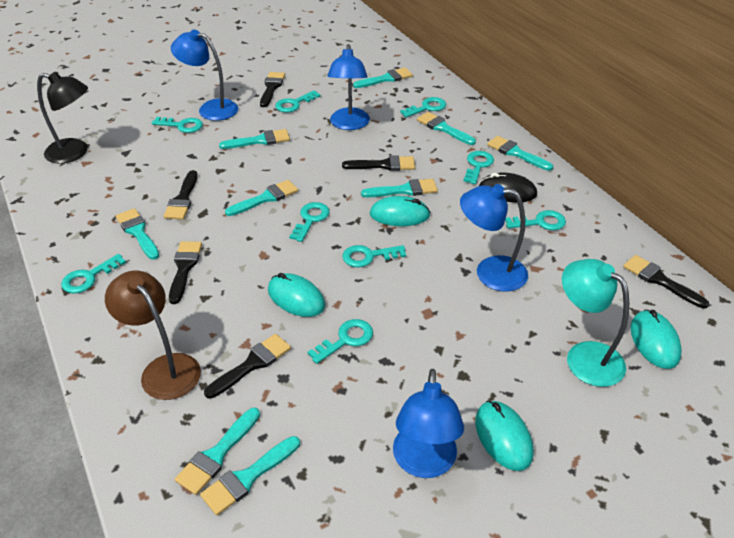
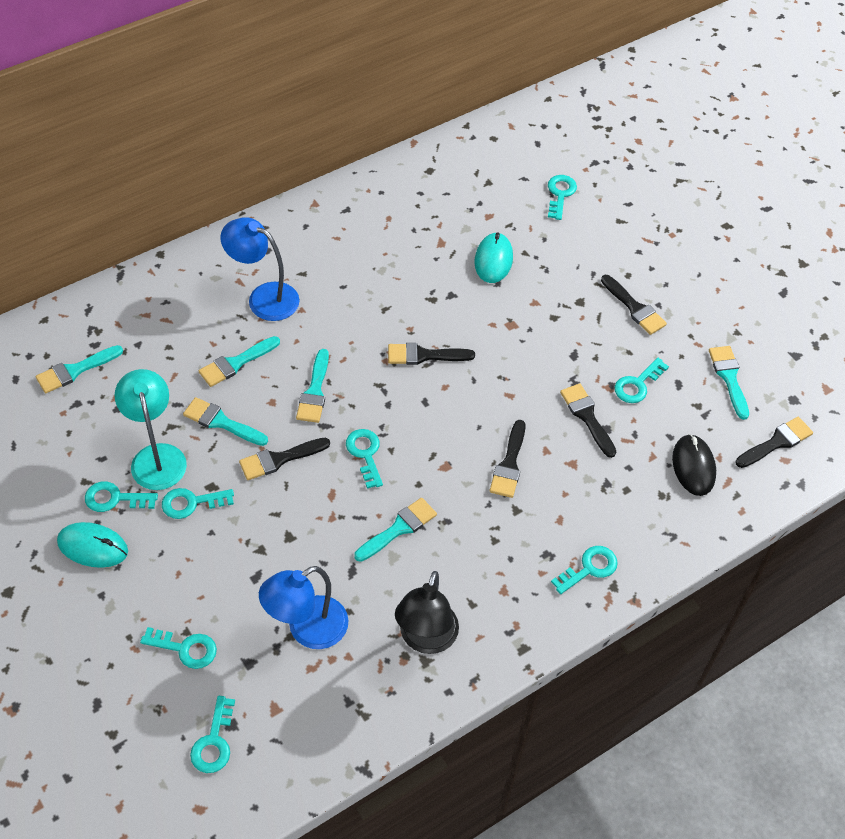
blue lamp: 4 -> 2
brown lamp: 1 -> 0
turquoise brush: 9 -> 6
turquoise key: 9 -> 8
turquoise mouse: 4 -> 2

